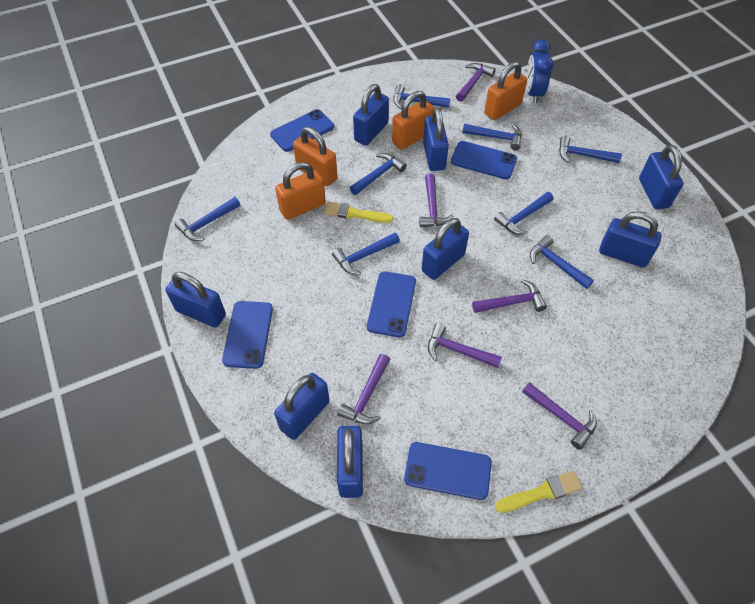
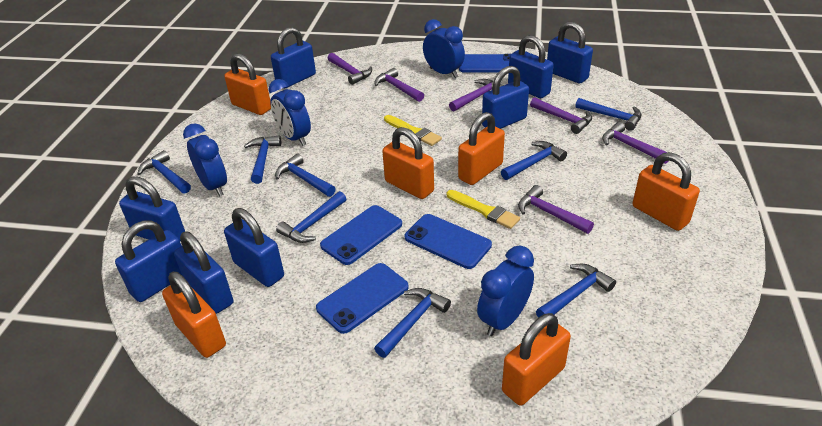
blue clock: 1 -> 4
blue phone: 5 -> 4
orange padlock: 4 -> 6

